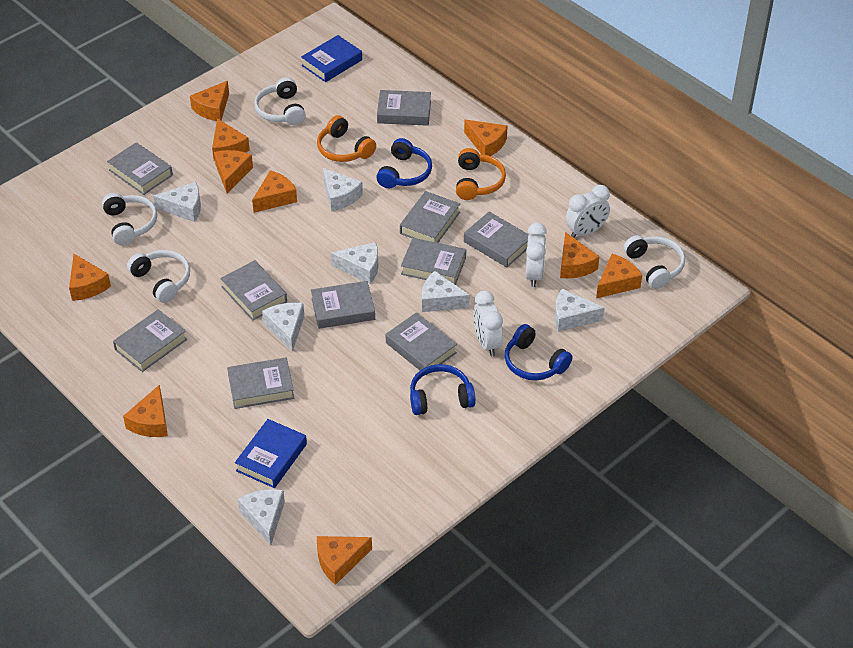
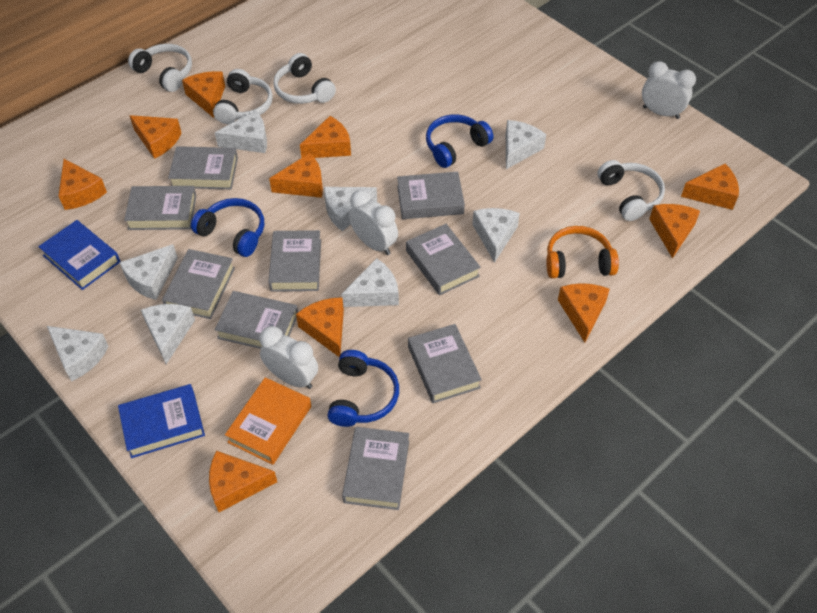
grey book: 10 -> 9
orange book: 0 -> 1
orange headphones: 2 -> 1
white cheese: 7 -> 8

